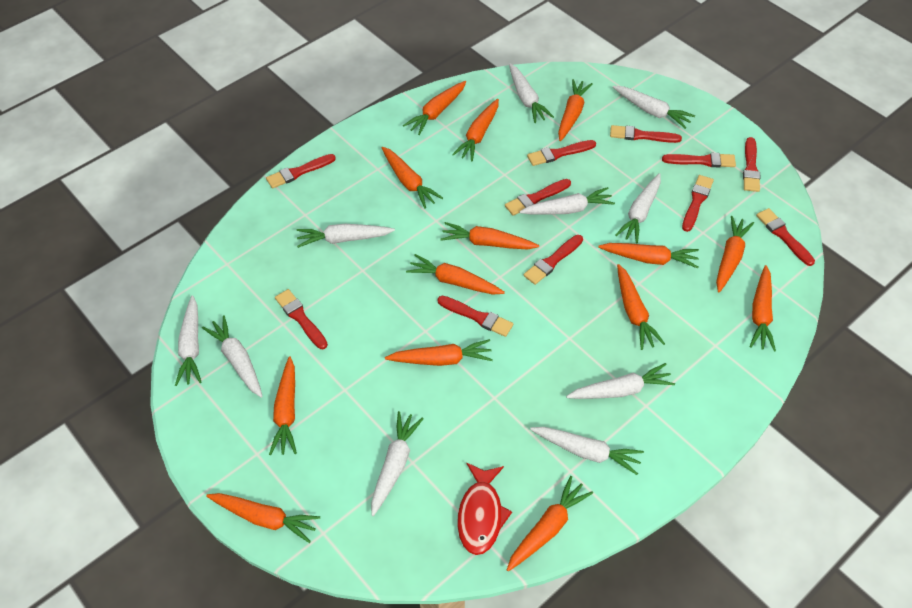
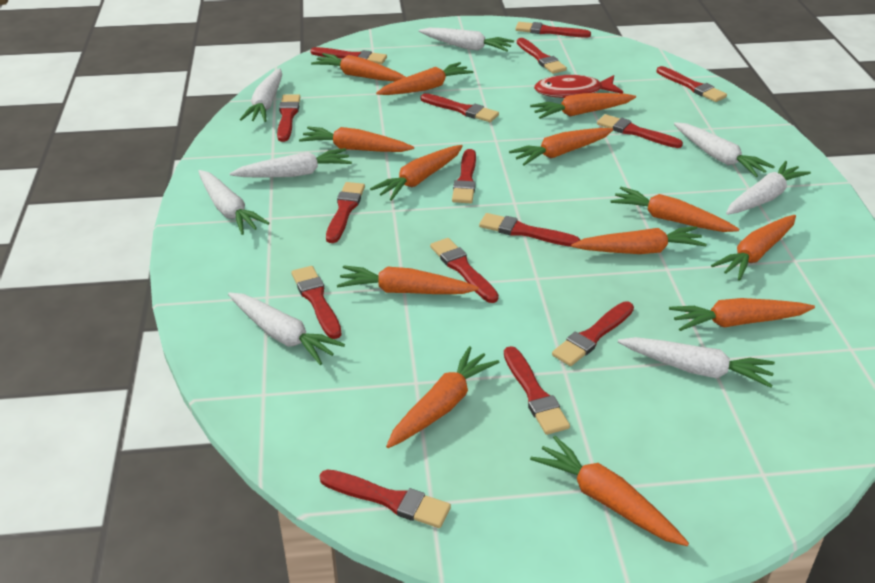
orange carrot: 14 -> 13
red brush: 11 -> 15
white carrot: 10 -> 8

